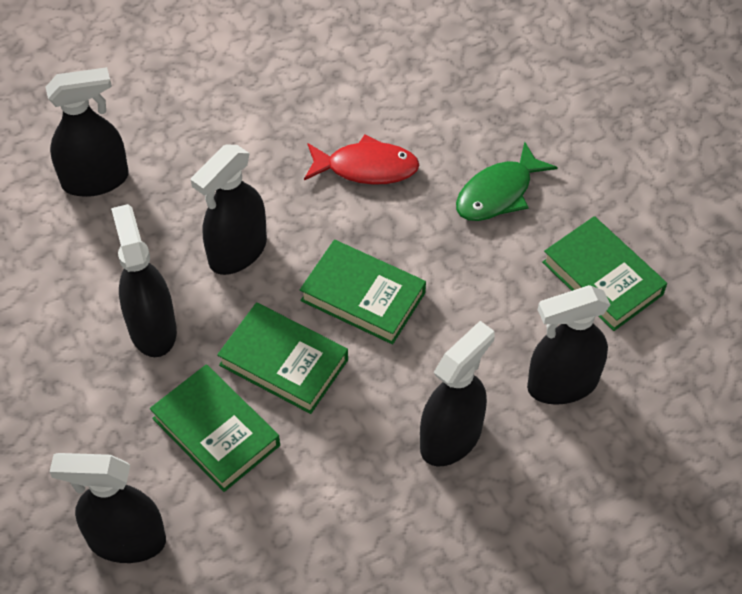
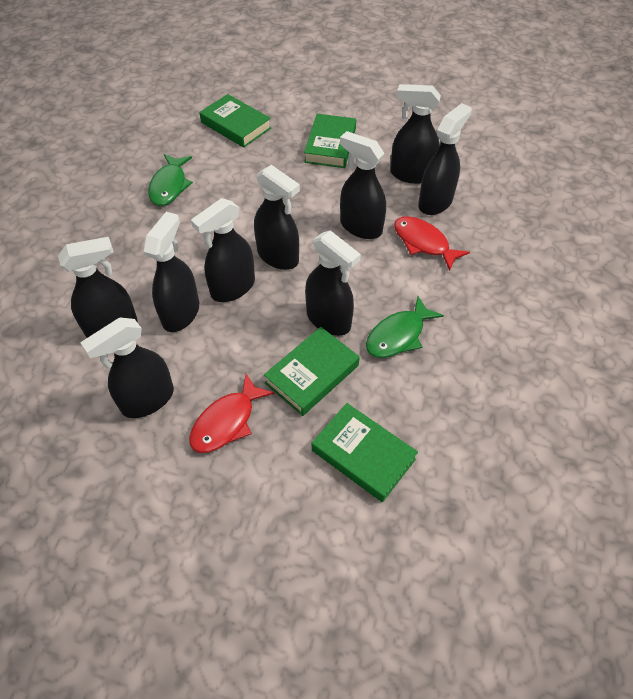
black spray bottle: 6 -> 9
green fish: 1 -> 2
red fish: 1 -> 2

